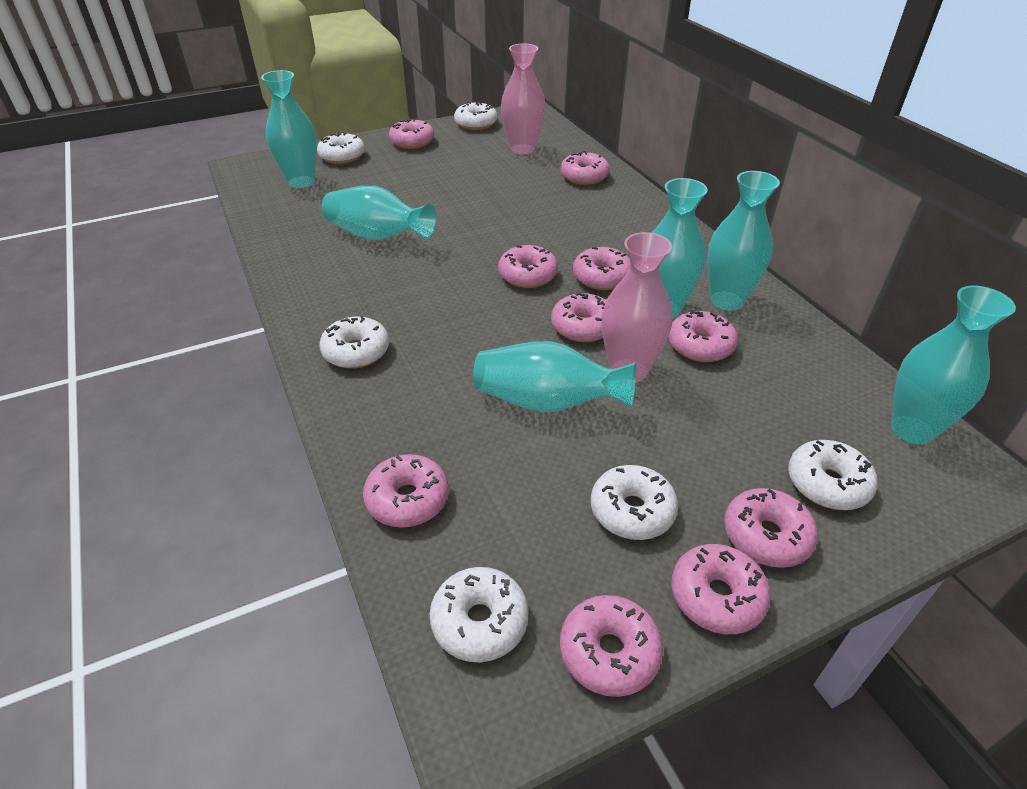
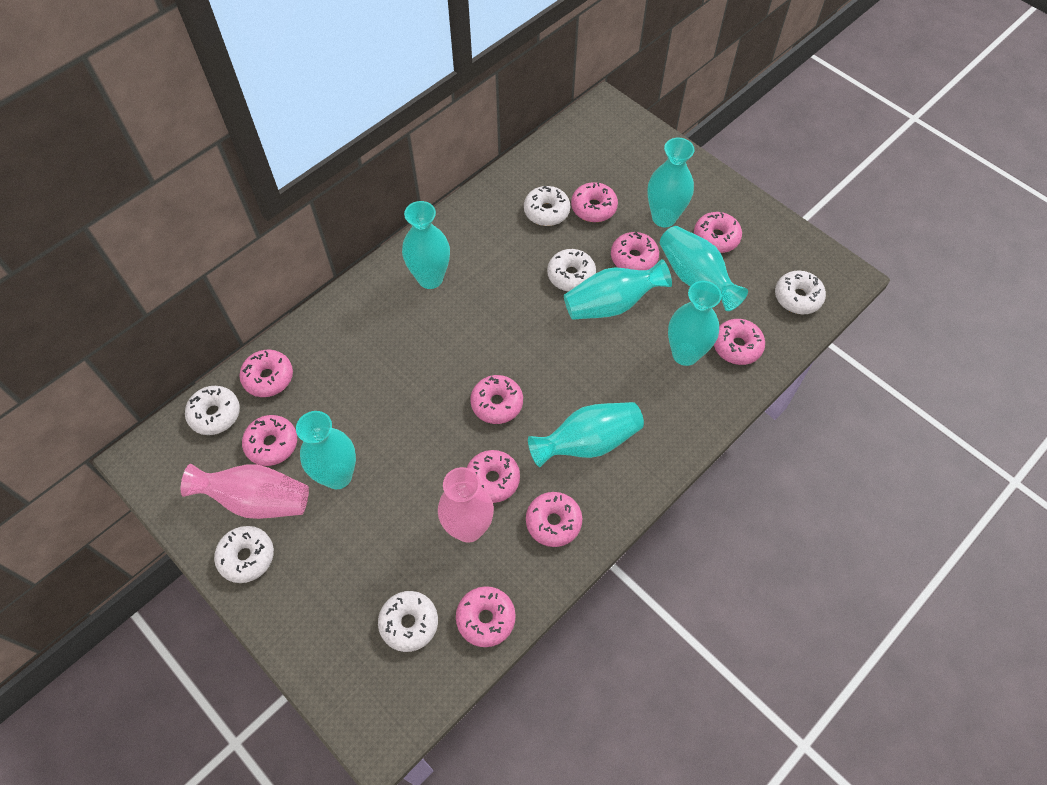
turquoise vase: 6 -> 7

